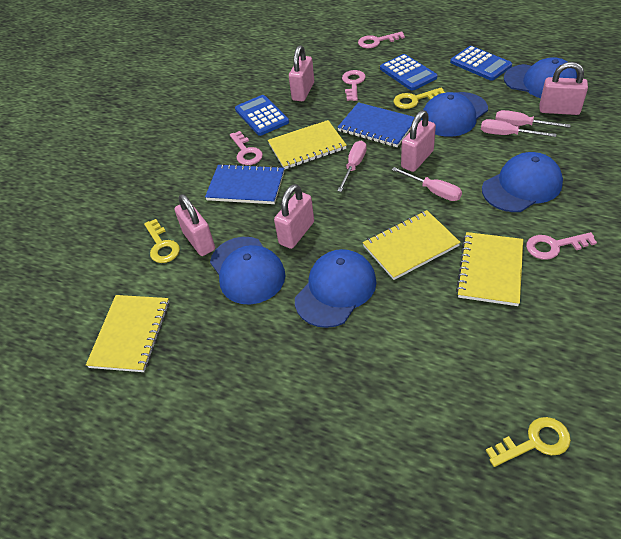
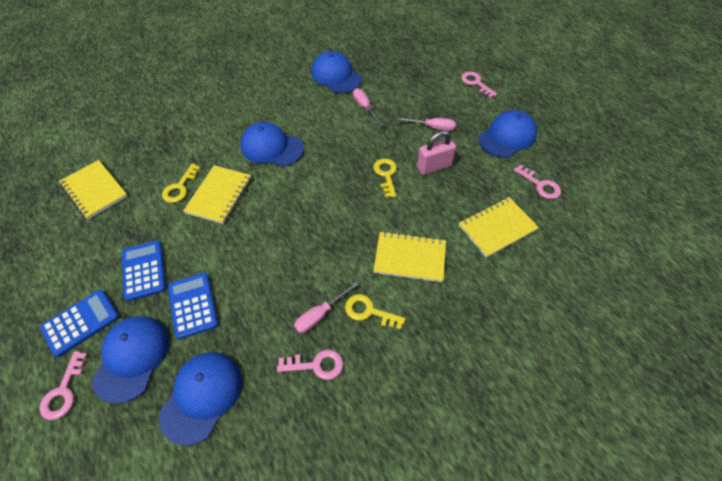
blue notebook: 2 -> 0
pink padlock: 5 -> 1
pink screwdriver: 4 -> 3

